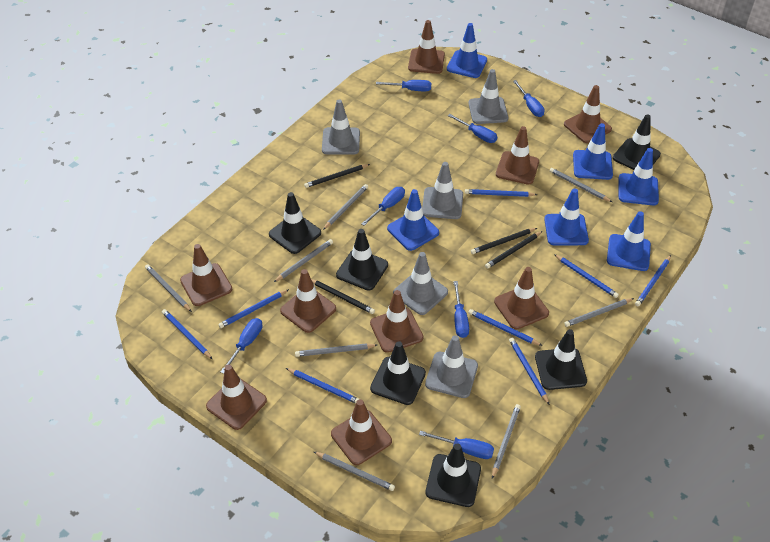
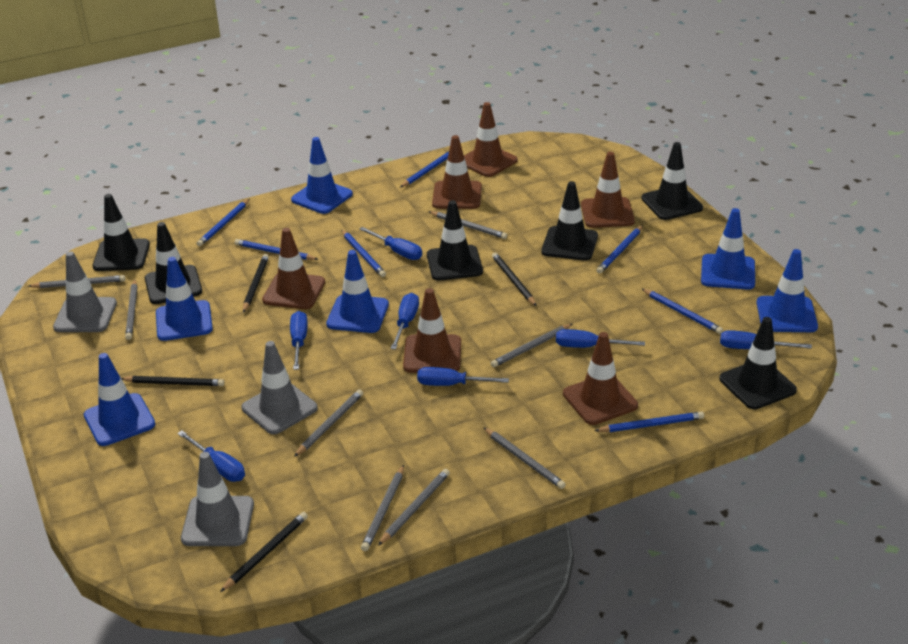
blue pencil: 8 -> 7
brown traffic cone: 9 -> 6
grey traffic cone: 5 -> 3

